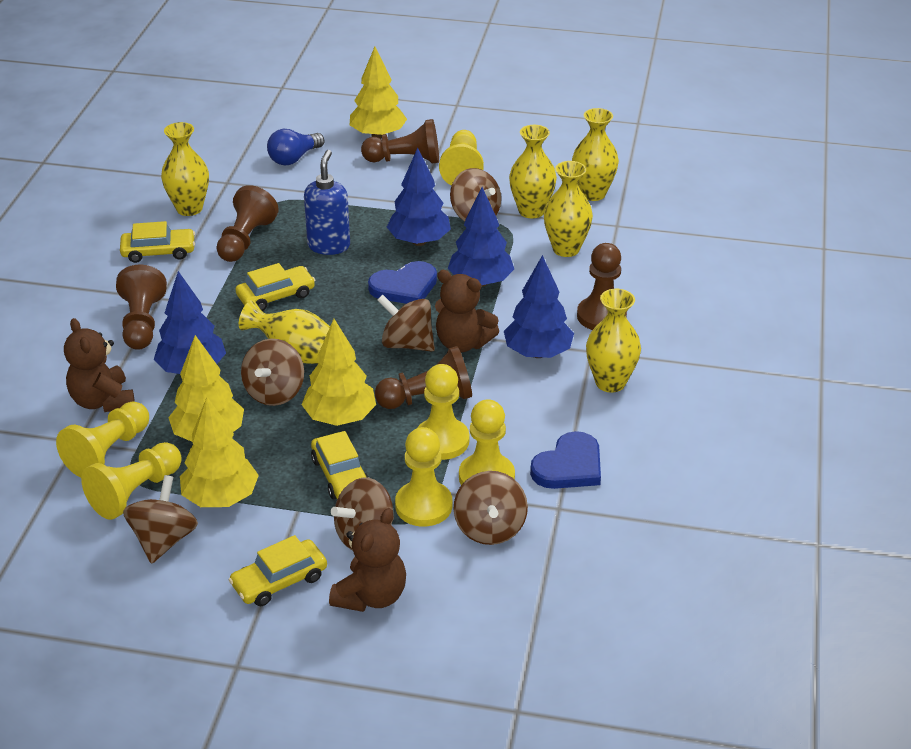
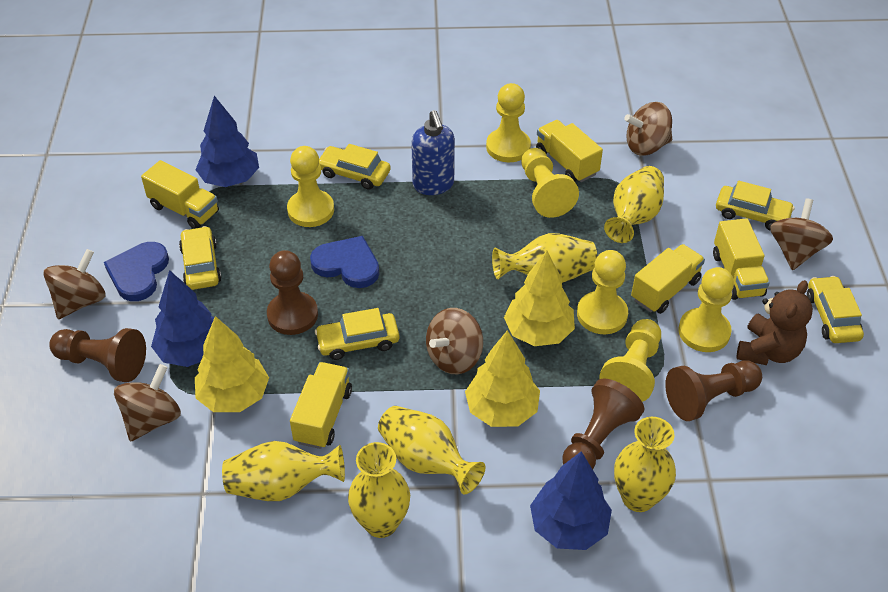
blue light bulb: 1 -> 0
blue tree: 4 -> 3
brown pawn: 5 -> 4
brown spinning top: 6 -> 5
brown teddy bear: 3 -> 1
yellow car: 4 -> 5
yellow tree: 4 -> 3
yellow truck: 0 -> 5

